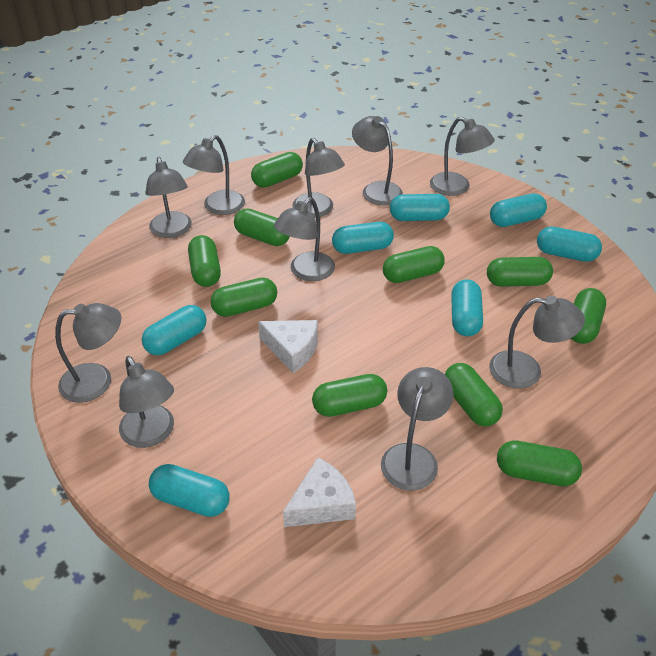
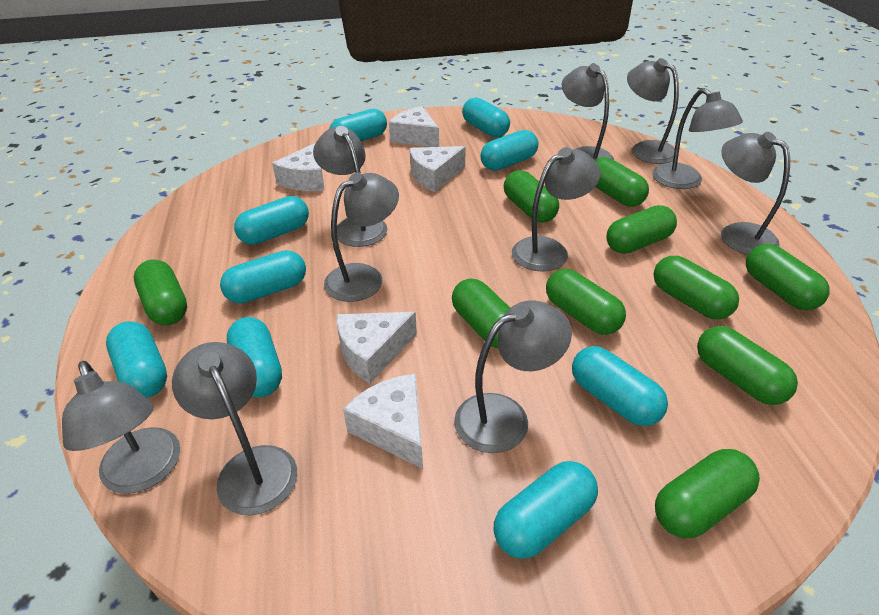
turquoise capsule: 7 -> 9
white cheese: 2 -> 5

